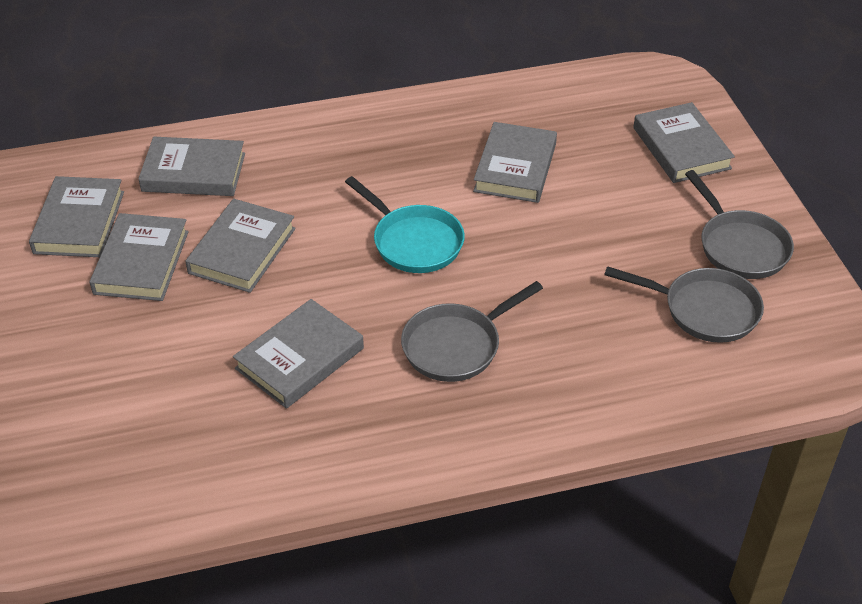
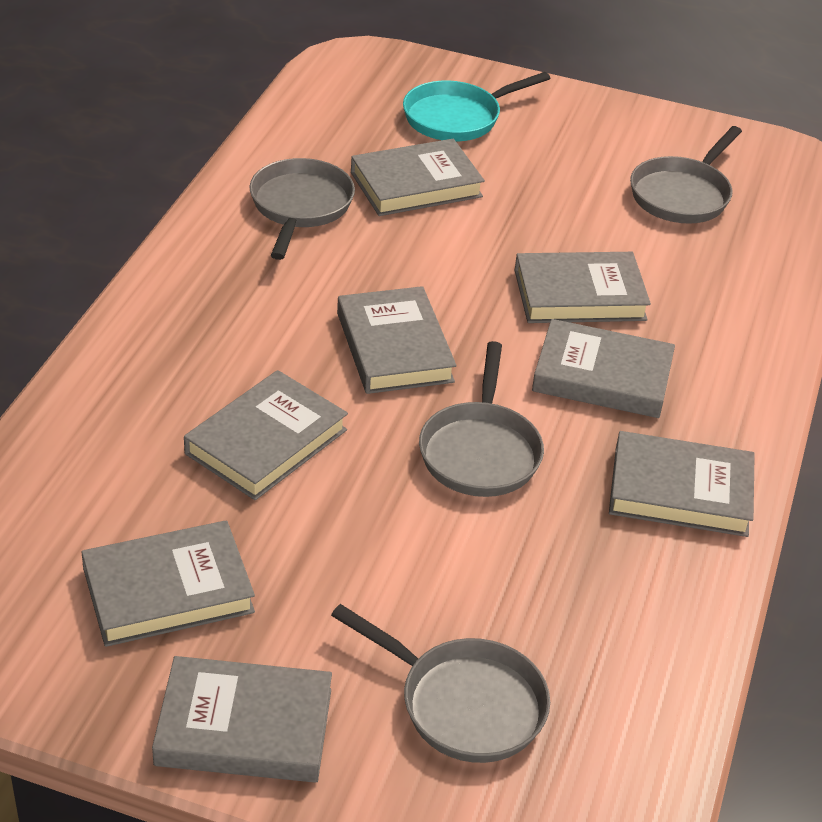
grey book: 7 -> 8
grey pan: 3 -> 4

